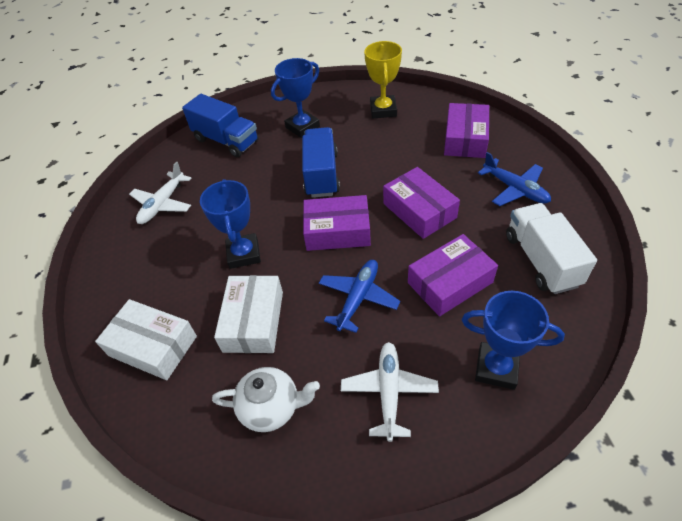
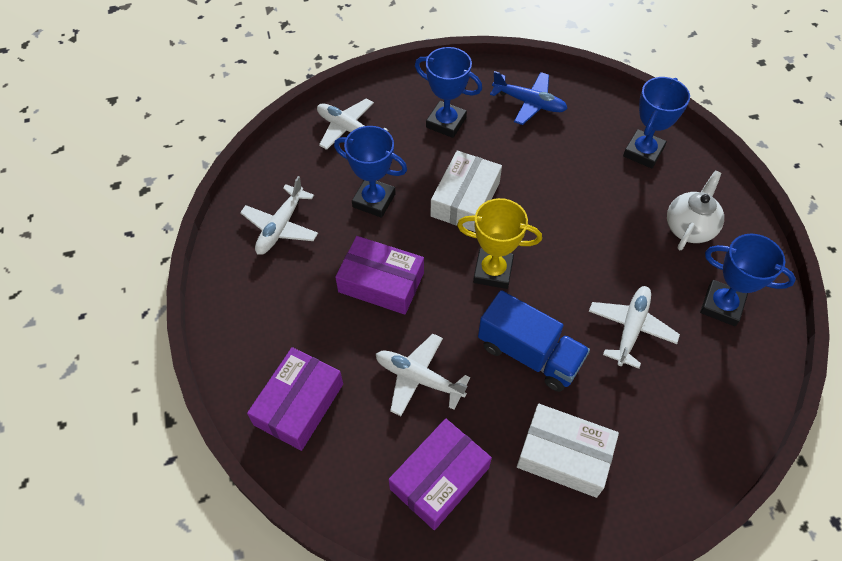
blue plane: 2 -> 1
blue trophy: 3 -> 4
blue truck: 2 -> 1
purple box: 4 -> 3
white plane: 2 -> 4
white truck: 1 -> 0

